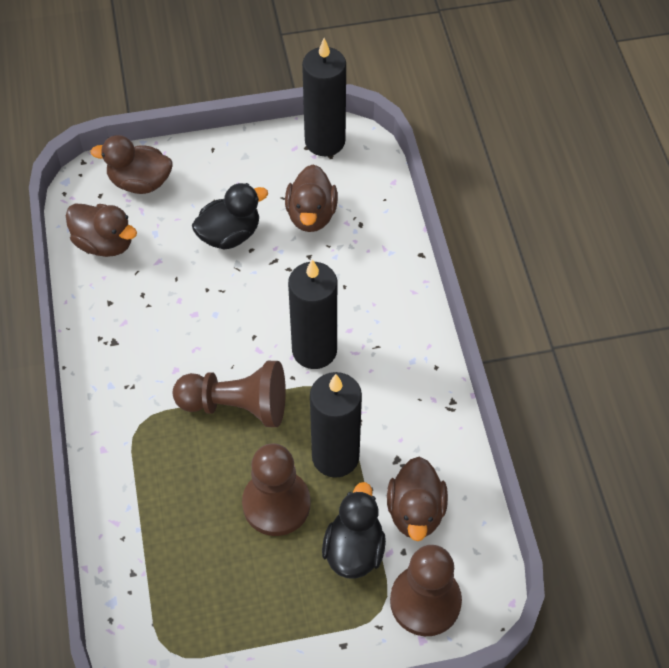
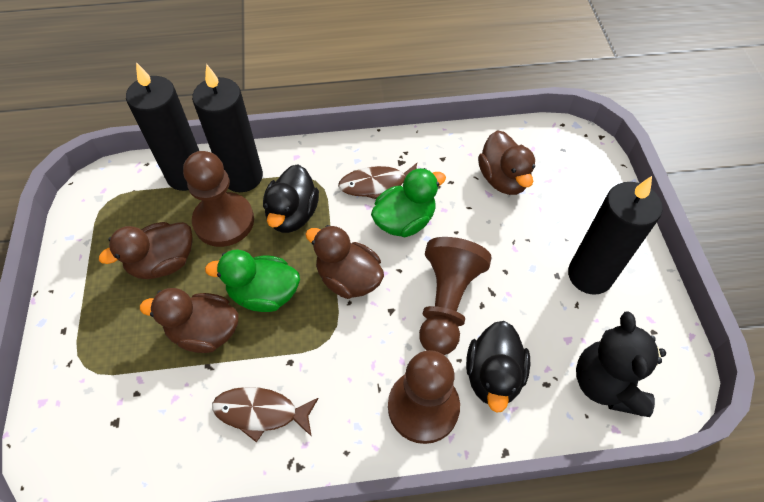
black teddy bear: 0 -> 1
brown fish: 0 -> 2
green duck: 0 -> 2

